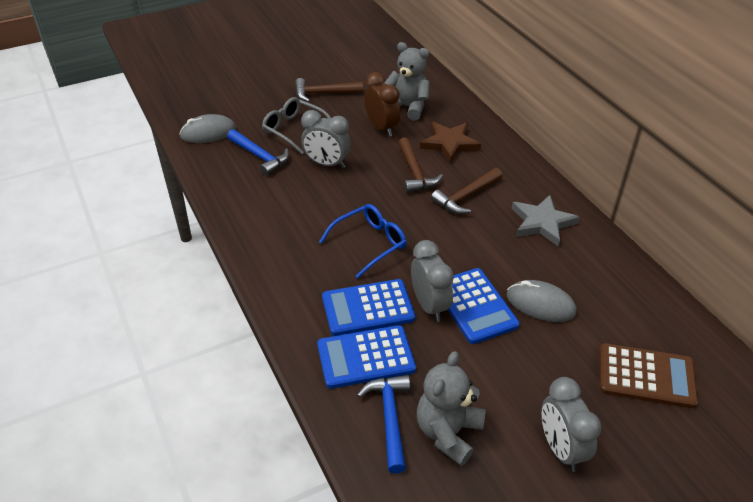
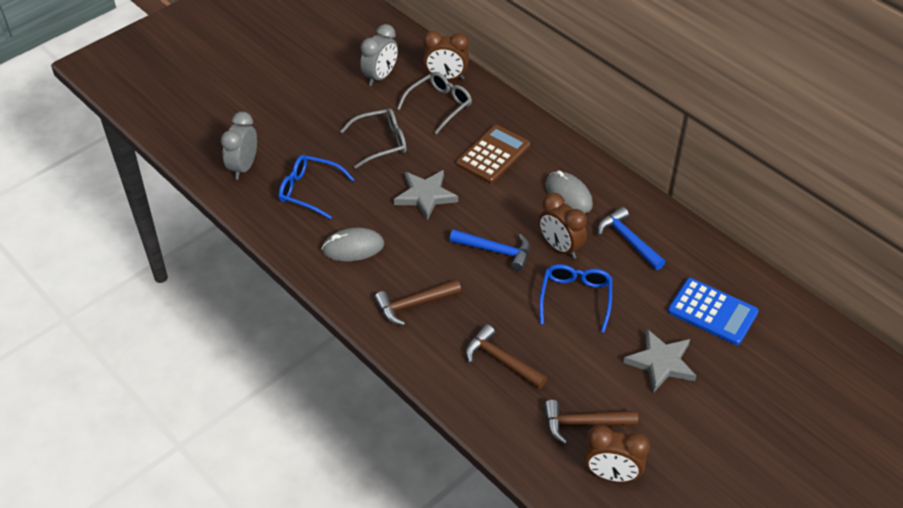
blue calculator: 3 -> 1
blue glasses: 1 -> 2
brown clock: 1 -> 3
brown star: 1 -> 0
grey clock: 3 -> 2
grey glasses: 1 -> 2
grey star: 1 -> 2
grey teddy bear: 2 -> 0

